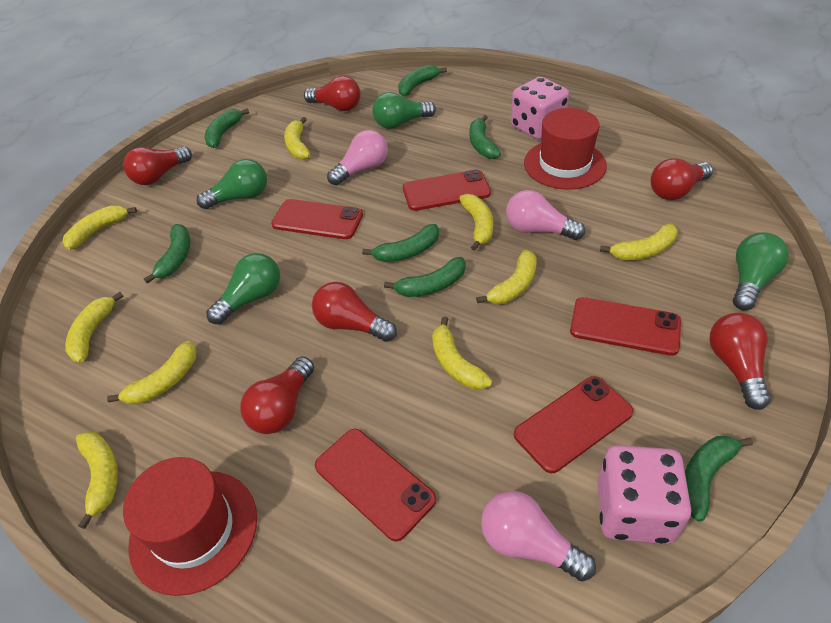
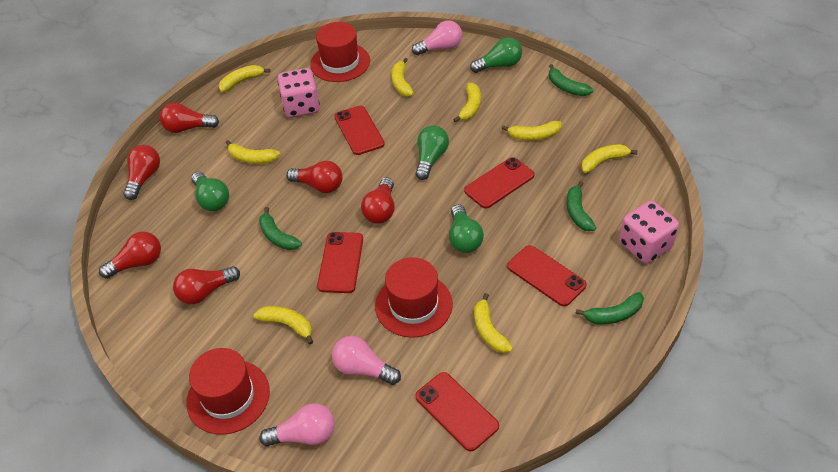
green banana: 7 -> 4
red hat: 2 -> 3
yellow banana: 9 -> 8

